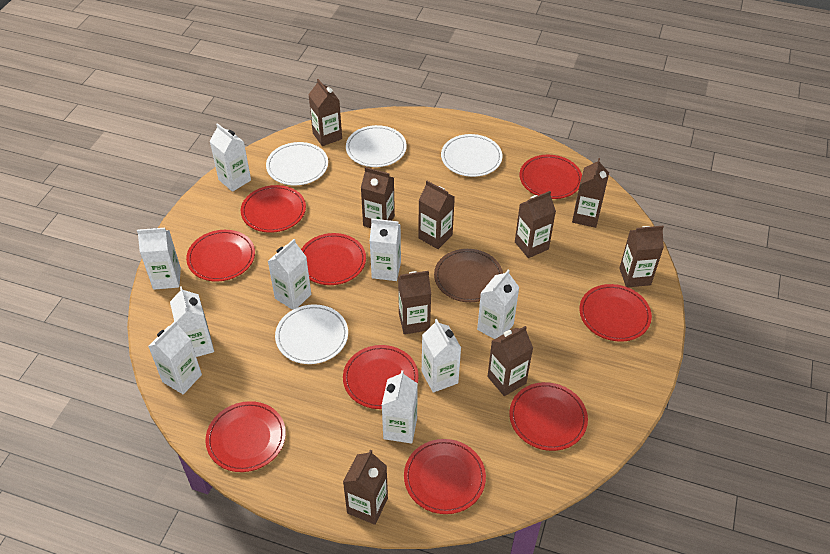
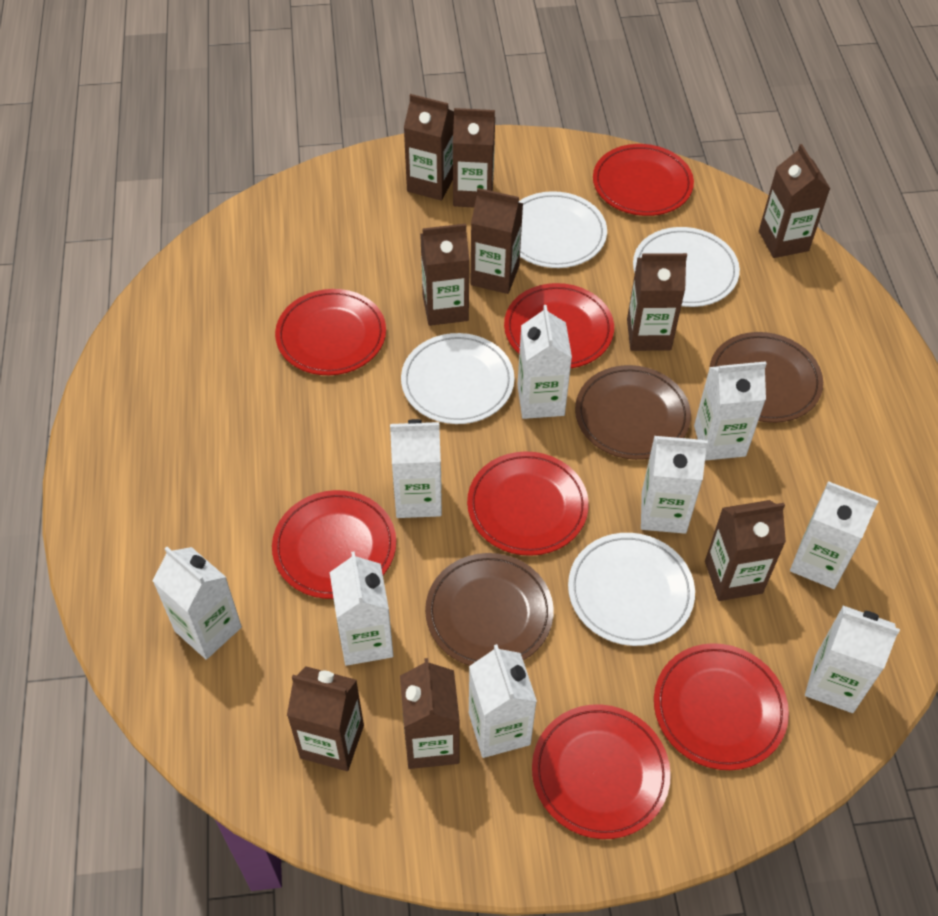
brown plate: 1 -> 3
red plate: 9 -> 7

